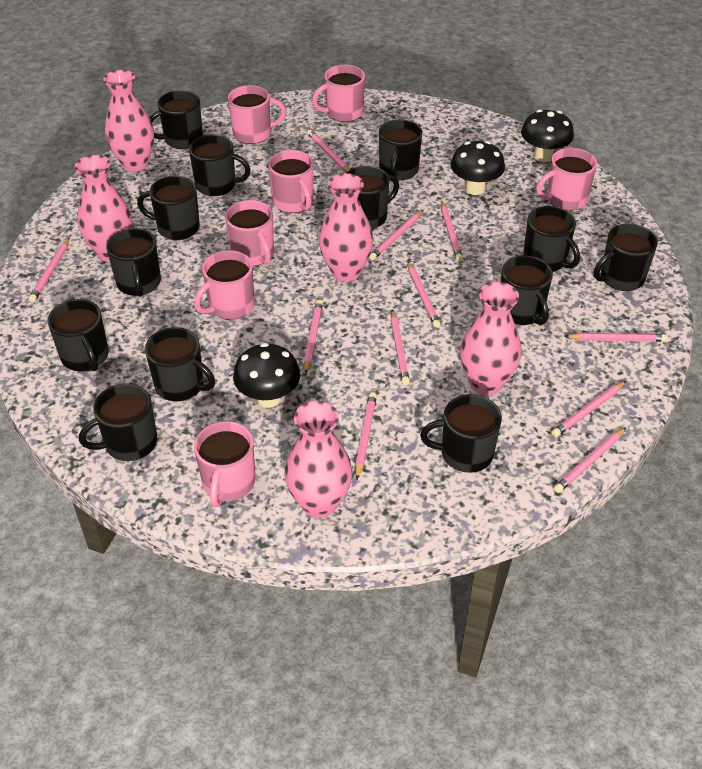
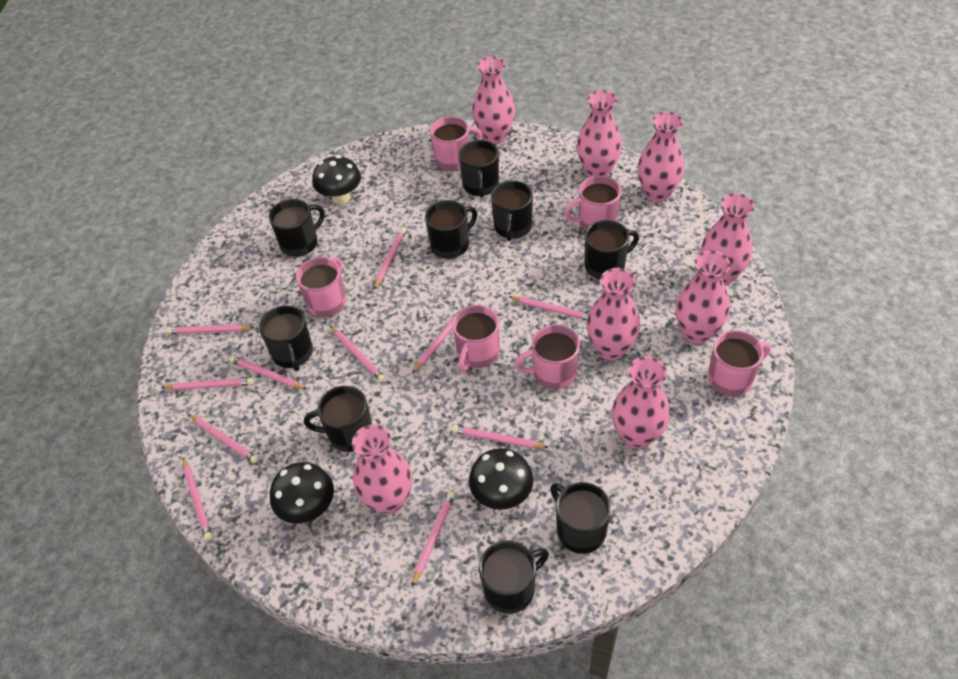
black mug: 13 -> 9
pink mug: 7 -> 6
pink vase: 5 -> 8

